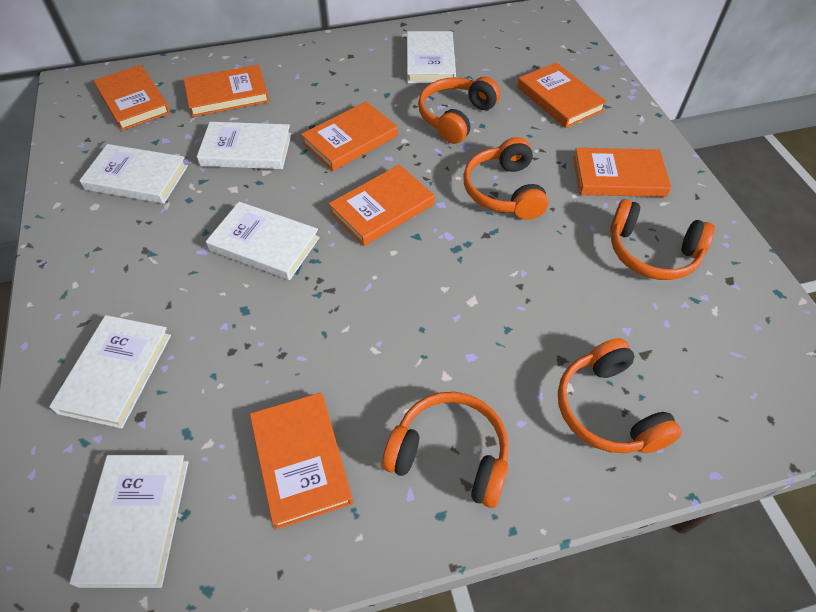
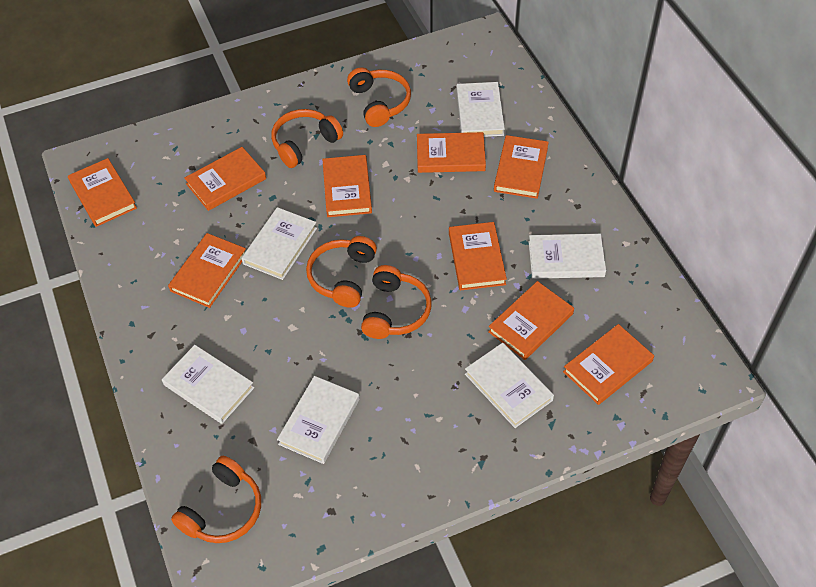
orange book: 7 -> 9

